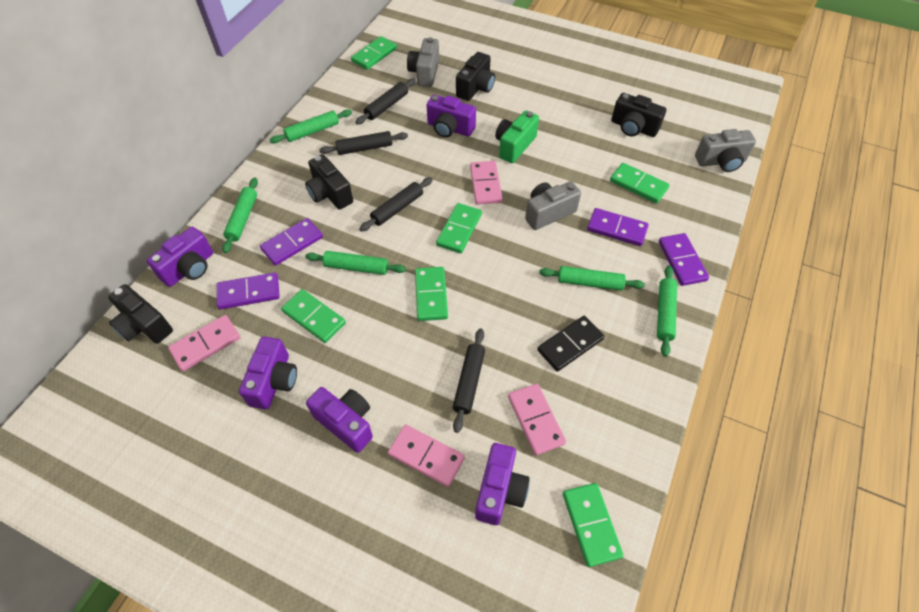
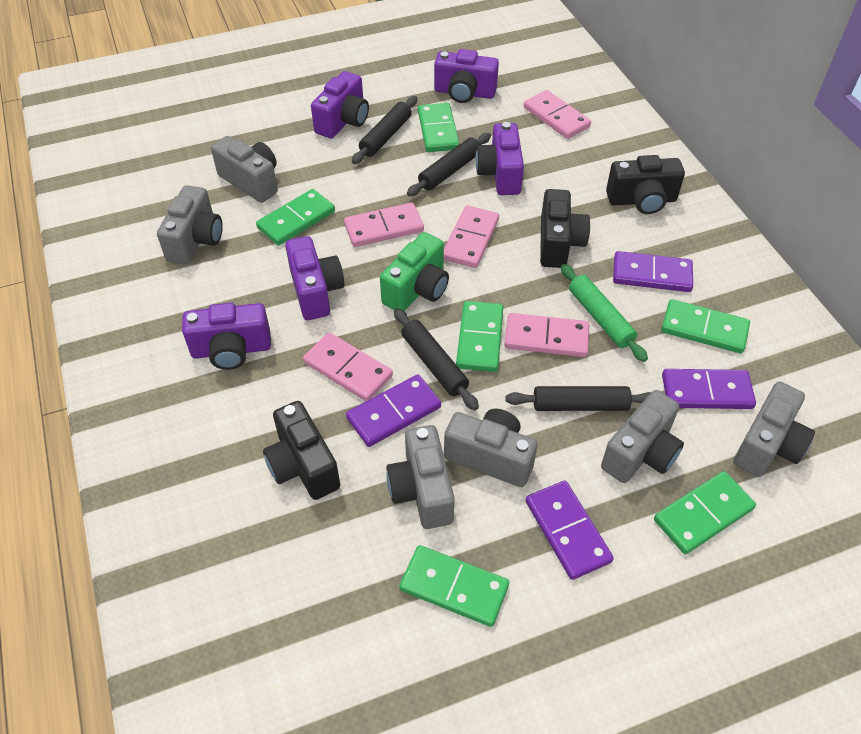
black camera: 4 -> 3
black domino: 1 -> 0
green rolling pin: 5 -> 1
grey camera: 3 -> 6
pink domino: 4 -> 5

